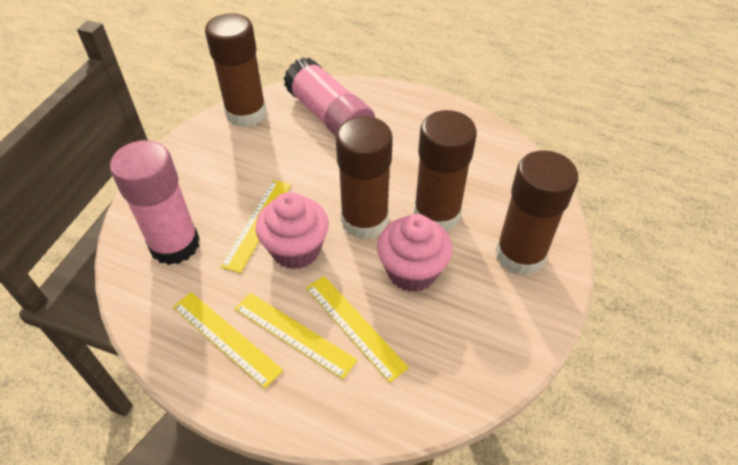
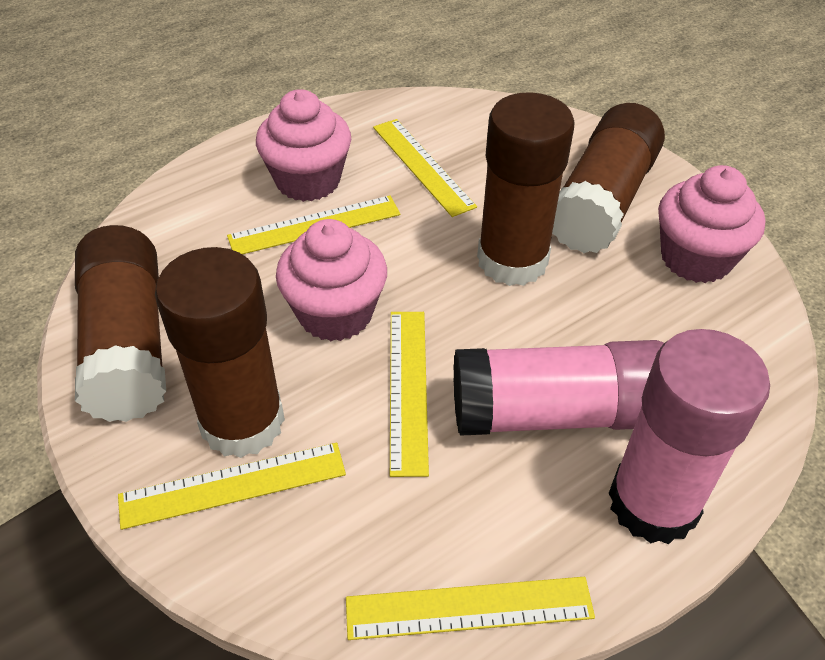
pink cupcake: 2 -> 3
yellow ruler: 4 -> 5

